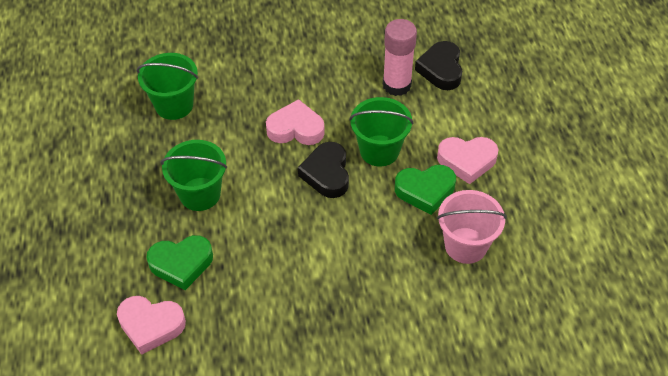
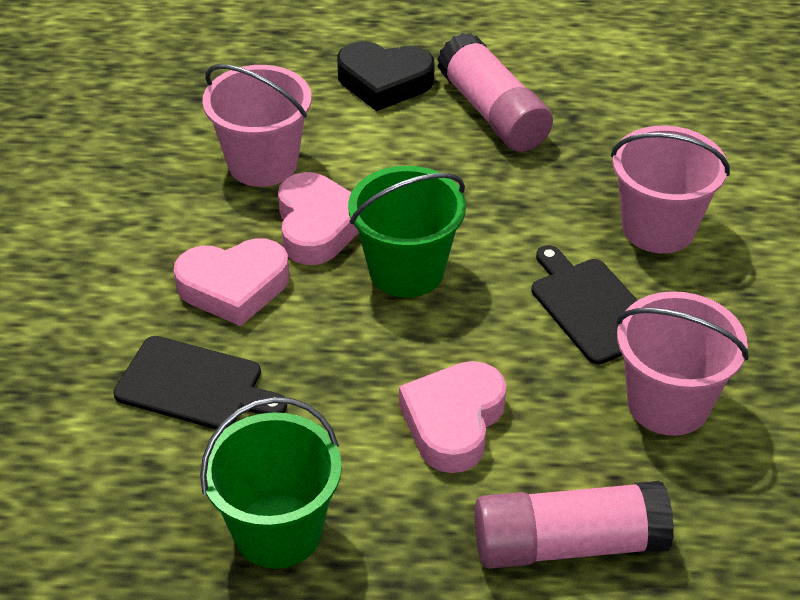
black cutting board: 0 -> 2
black heart: 2 -> 1
green bucket: 3 -> 2
green heart: 2 -> 0
pink bucket: 1 -> 3
pink glue stick: 1 -> 2

